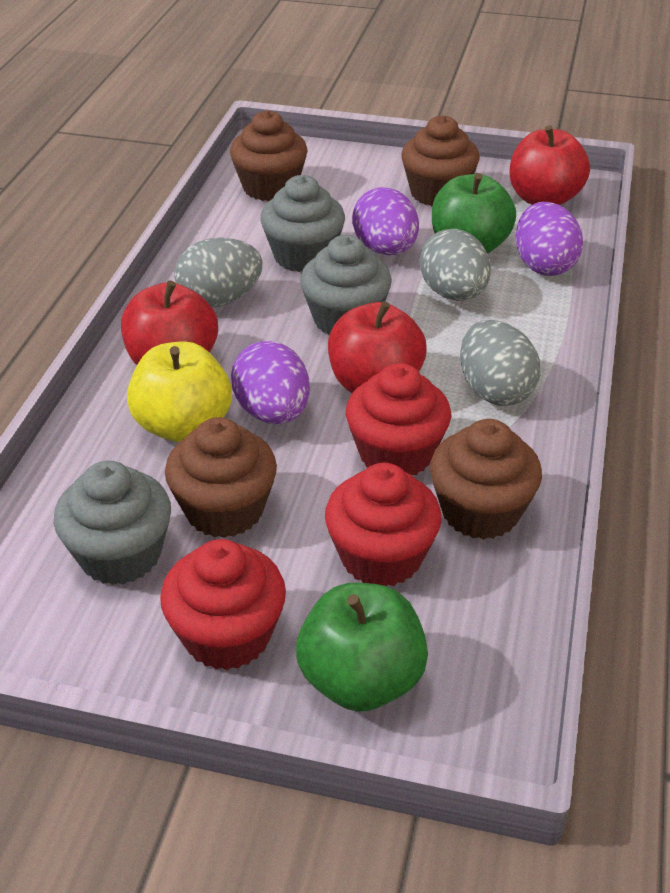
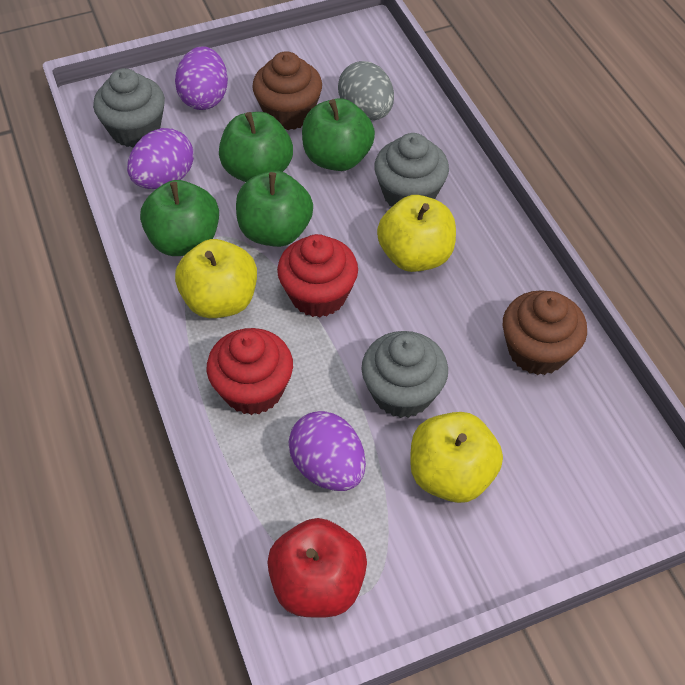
brown cupcake: 4 -> 2
green apple: 2 -> 4
grey egg: 3 -> 1
red apple: 3 -> 1
red cupcake: 3 -> 2
yellow apple: 1 -> 3

